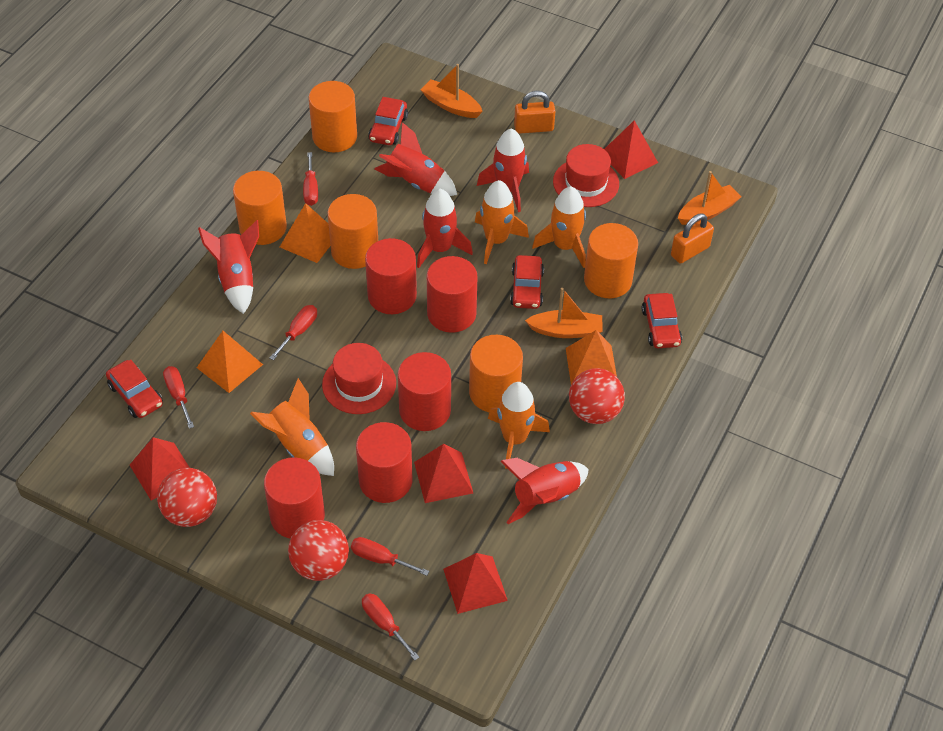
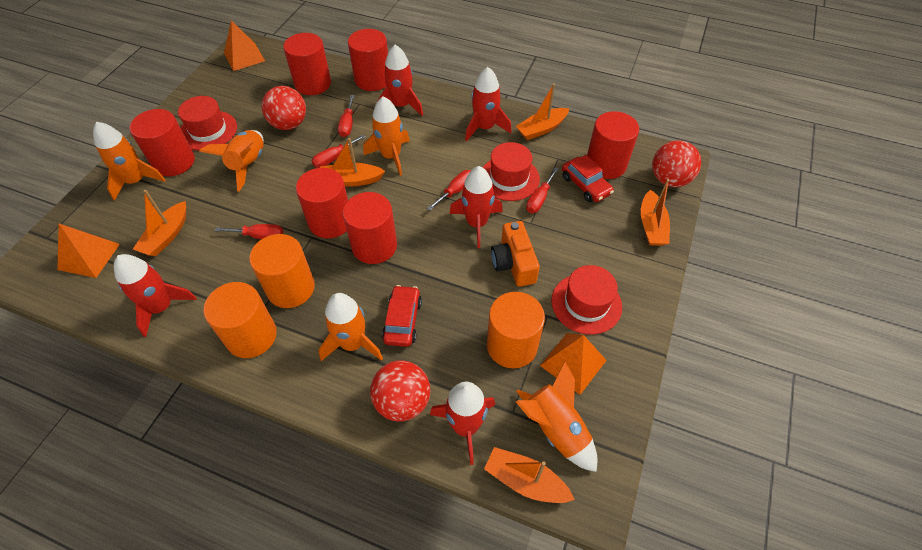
orange boat: 3 -> 5
orange camera: 0 -> 1
orange cylinder: 5 -> 3
orange padlock: 2 -> 0
orange rocket: 4 -> 5
red car: 4 -> 2
red cylinder: 5 -> 6
red hat: 2 -> 3
red pyramid: 4 -> 0

